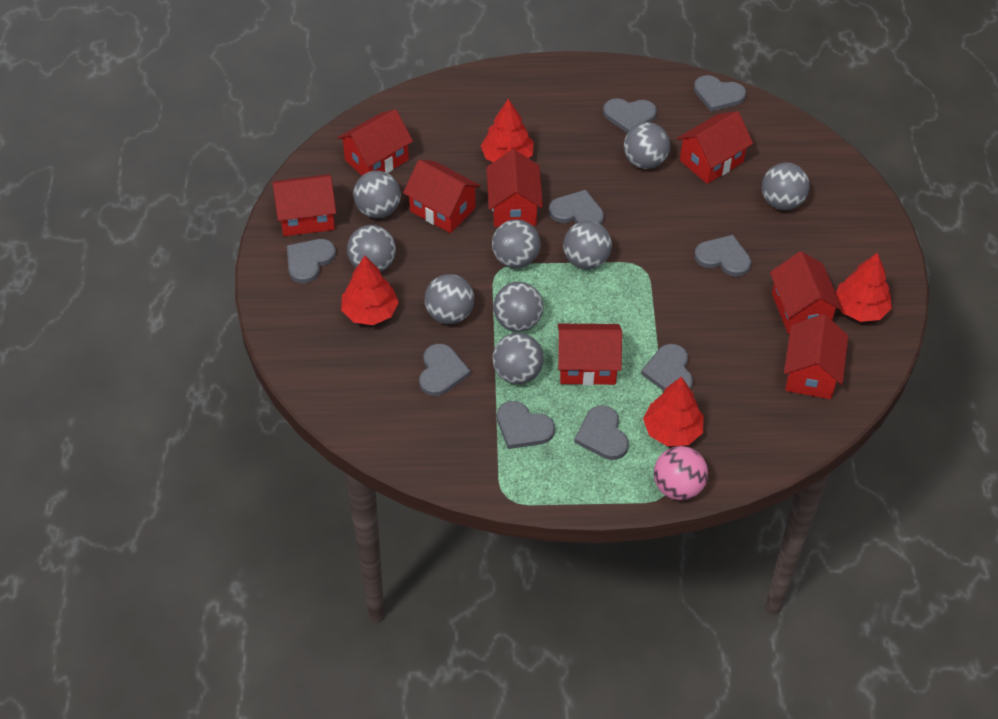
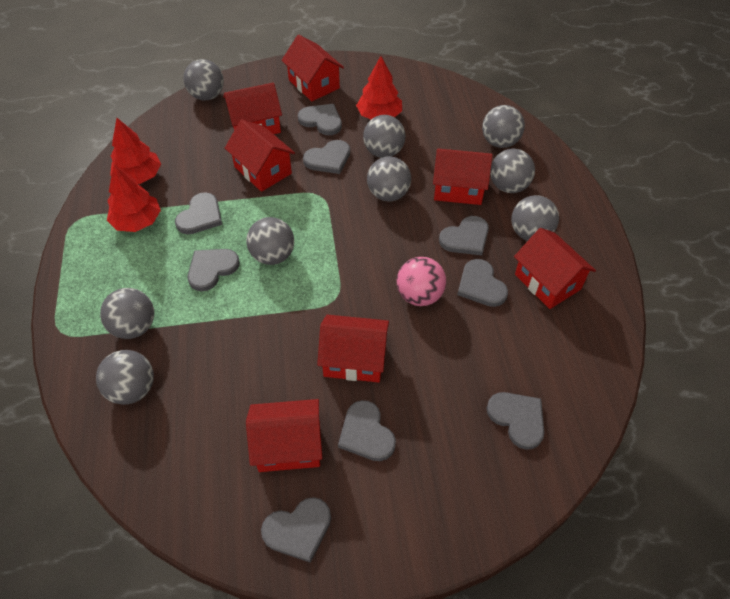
red house: 8 -> 7
red tree: 4 -> 3

